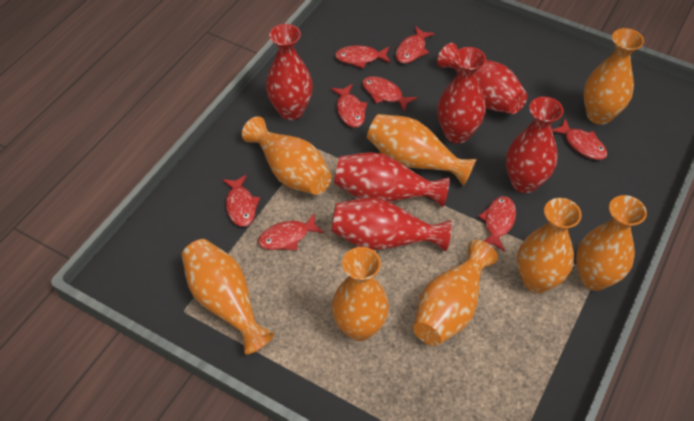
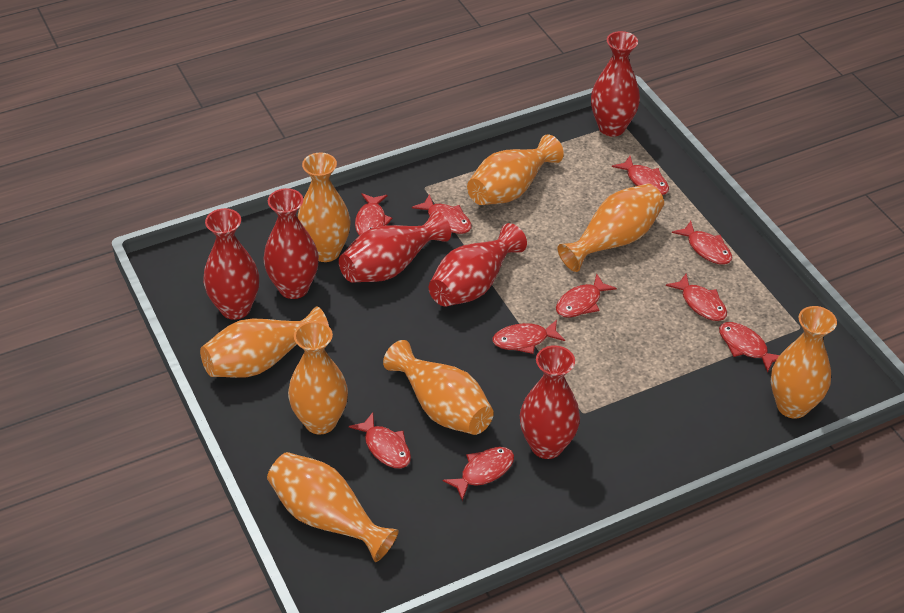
red fish: 8 -> 10

